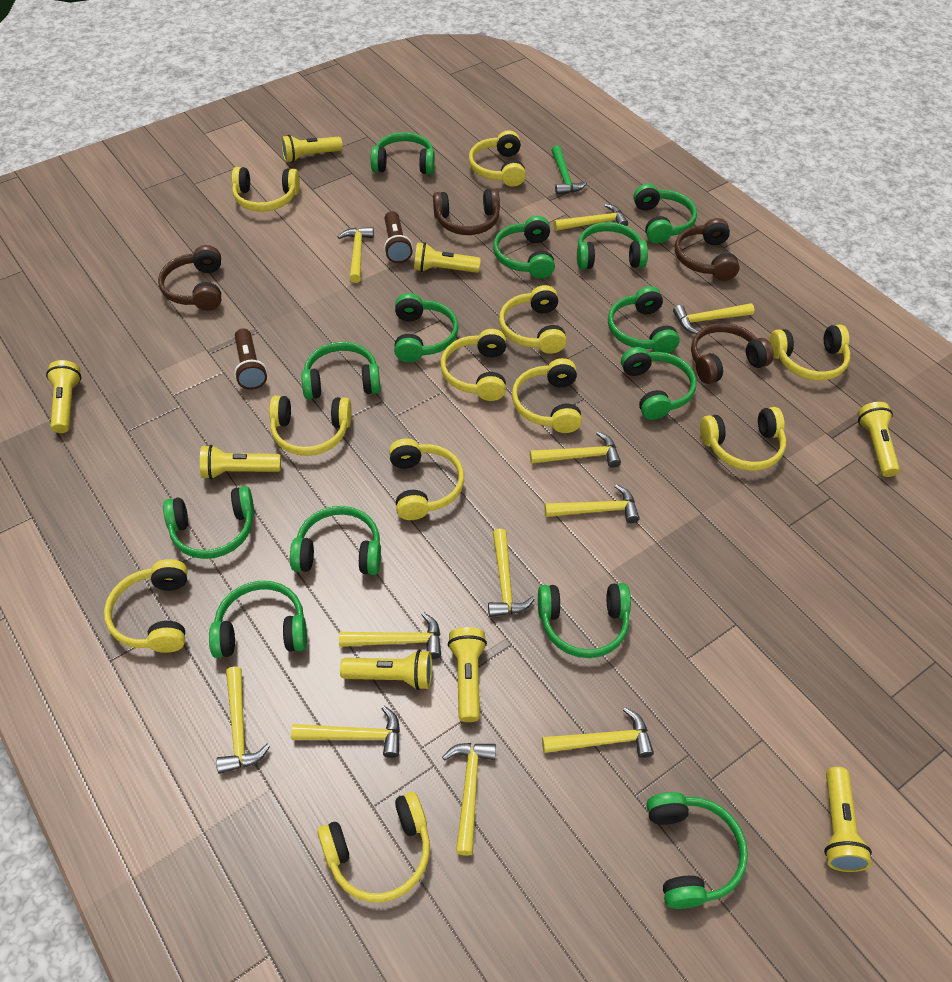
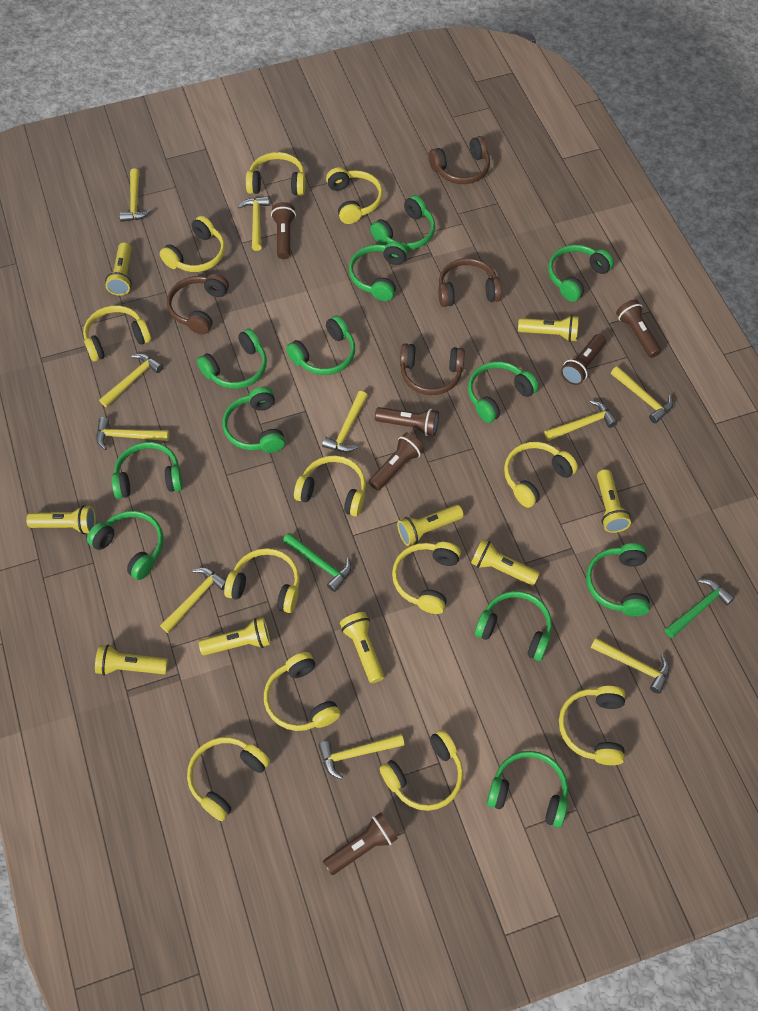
brown flashlight: 2 -> 6
green hammer: 1 -> 2
green headphones: 13 -> 12
yellow flashlight: 8 -> 9
yellow hammer: 11 -> 10
yellow headphones: 11 -> 12

